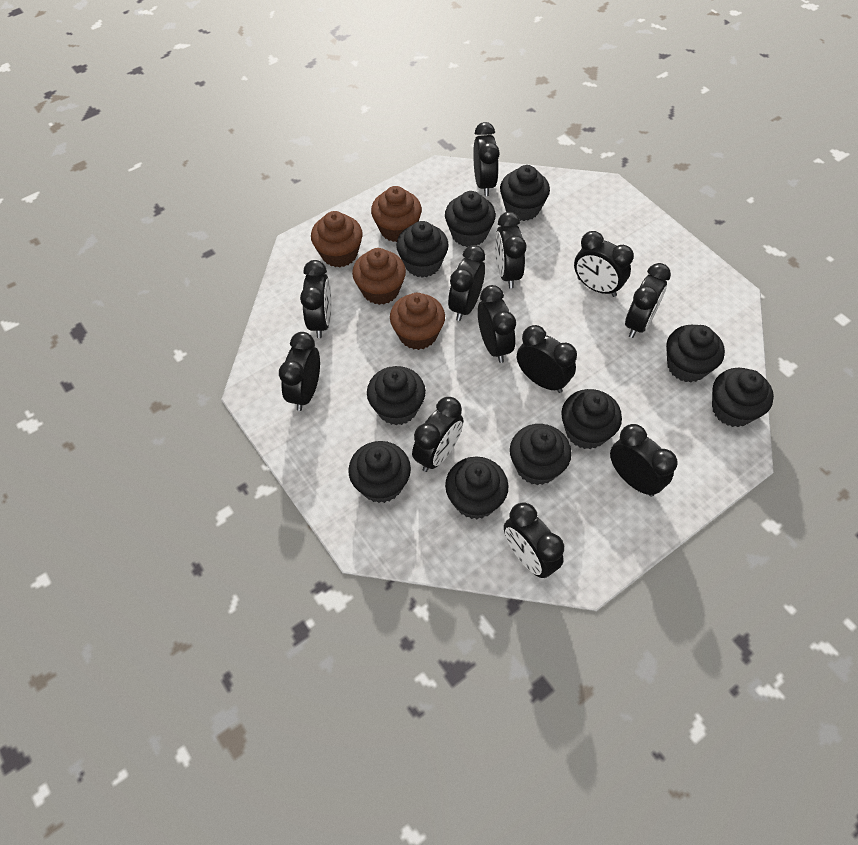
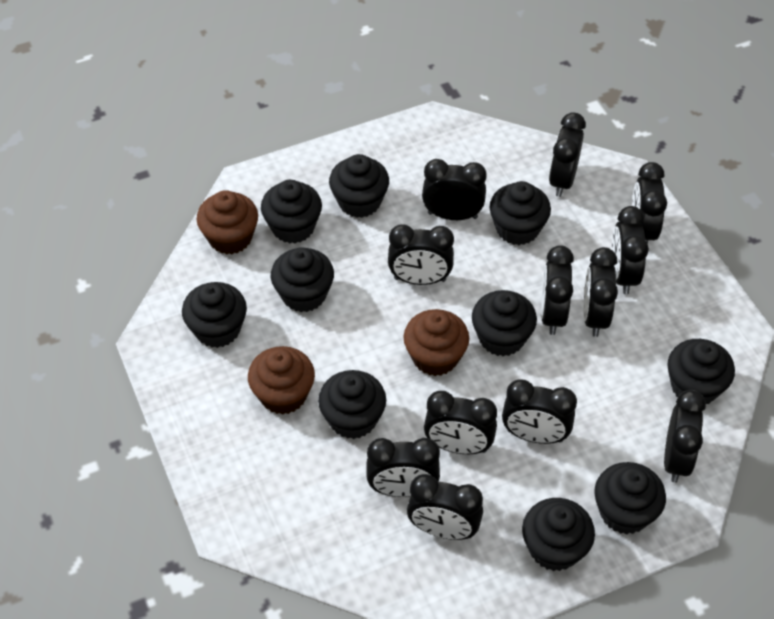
brown cupcake: 4 -> 3

